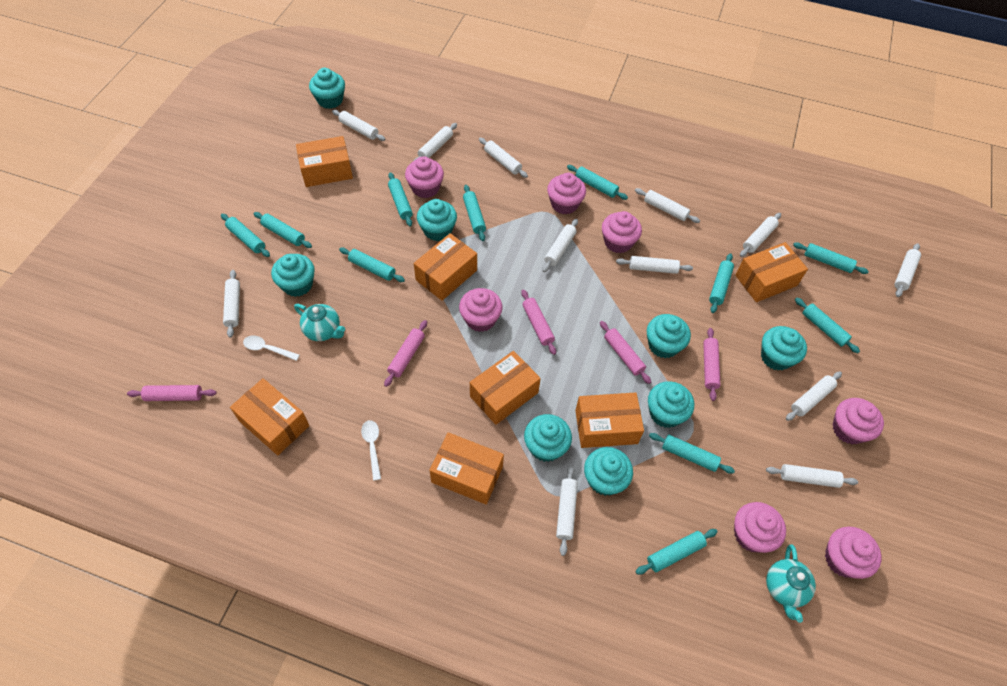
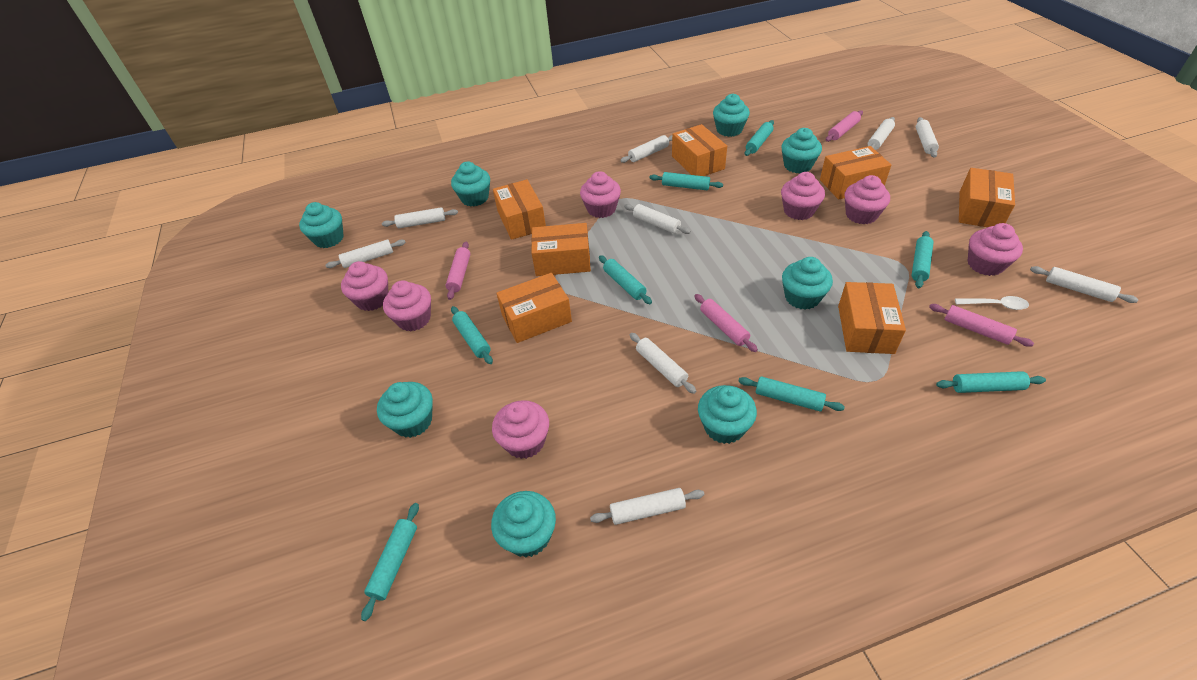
pink rolling pin: 5 -> 4
turquoise rolling pin: 11 -> 8
turquoise teapot: 2 -> 0
white rolling pin: 12 -> 9
white spoon: 2 -> 1

